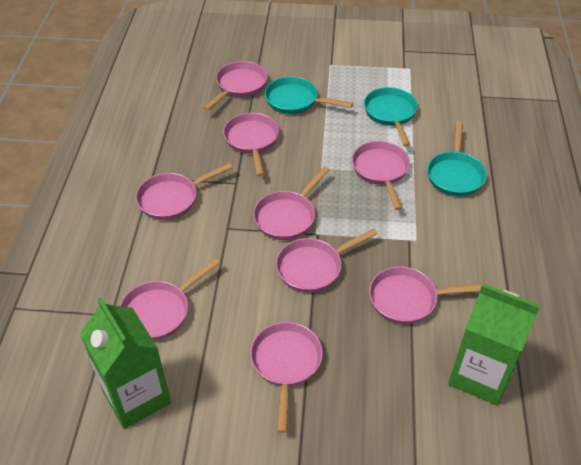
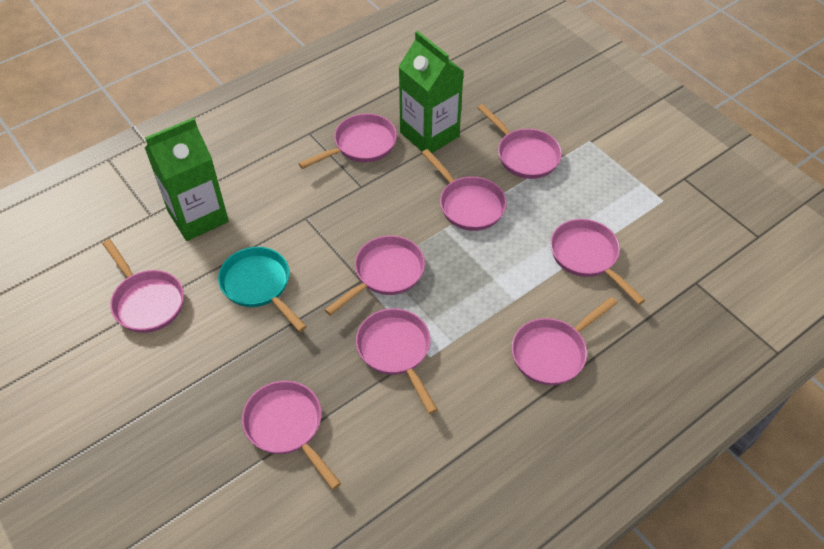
turquoise pan: 3 -> 1

